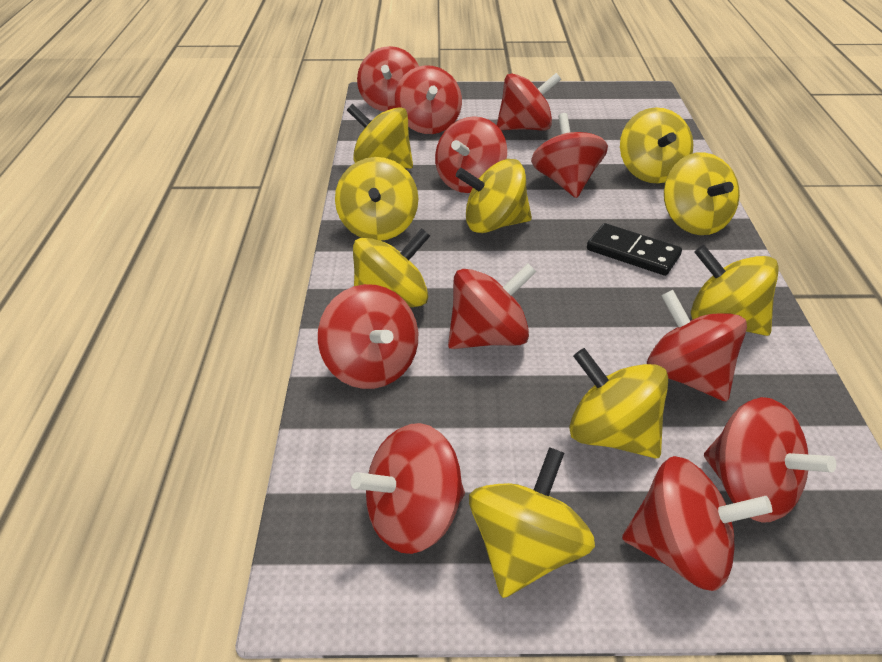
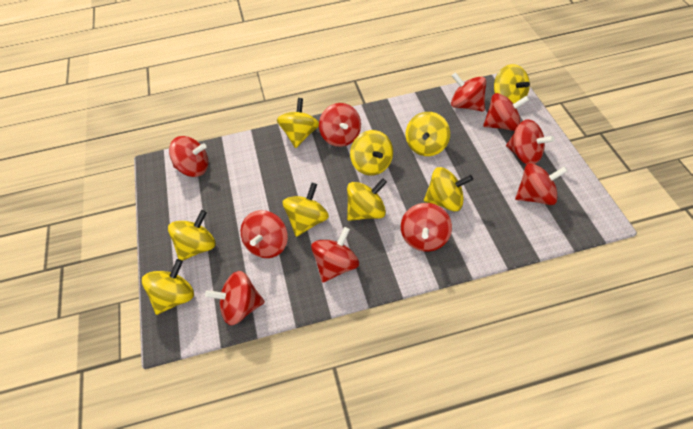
black domino: 1 -> 0
red spinning top: 11 -> 10

